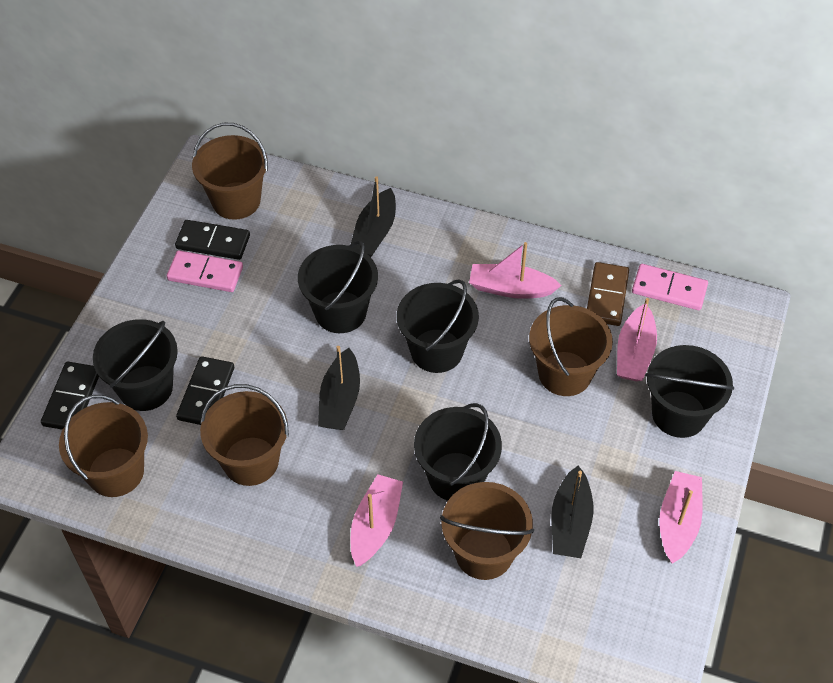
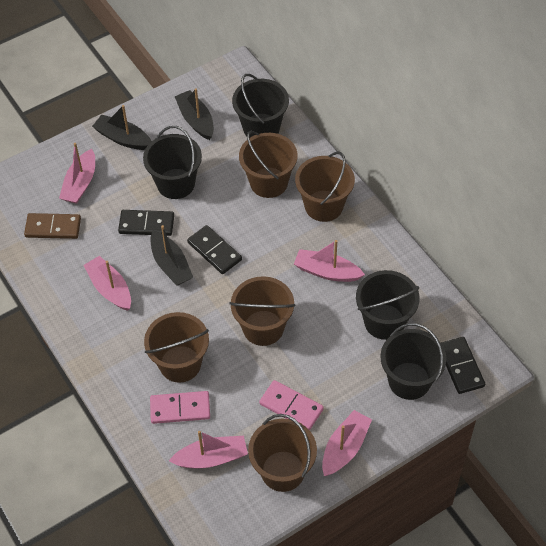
black bucket: 5 -> 4
pink boat: 4 -> 5

